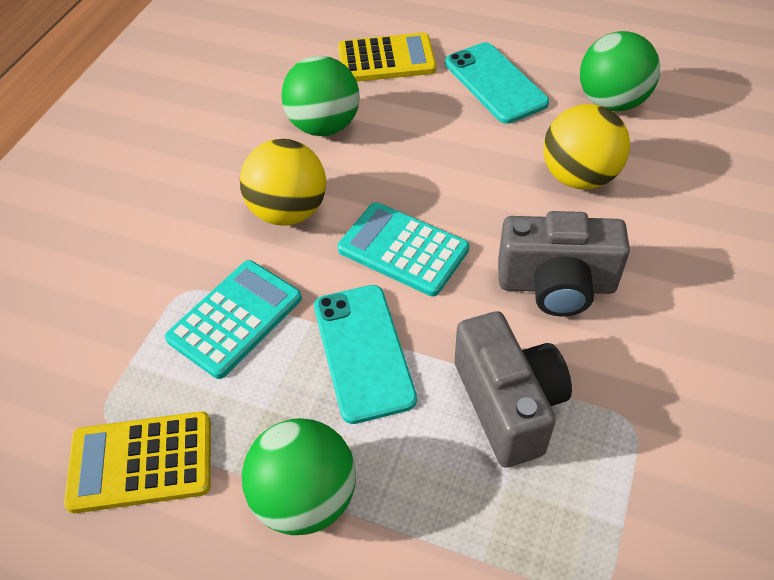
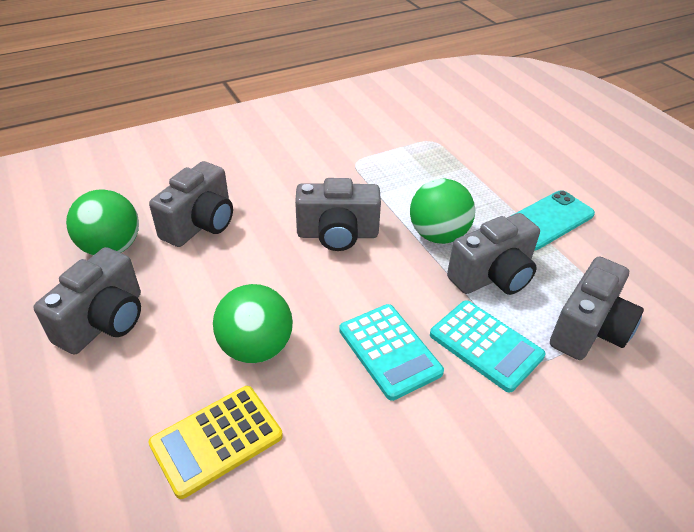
grey camera: 2 -> 5
turquoise phone: 2 -> 1
yellow ball: 2 -> 0
yellow calculator: 2 -> 1

